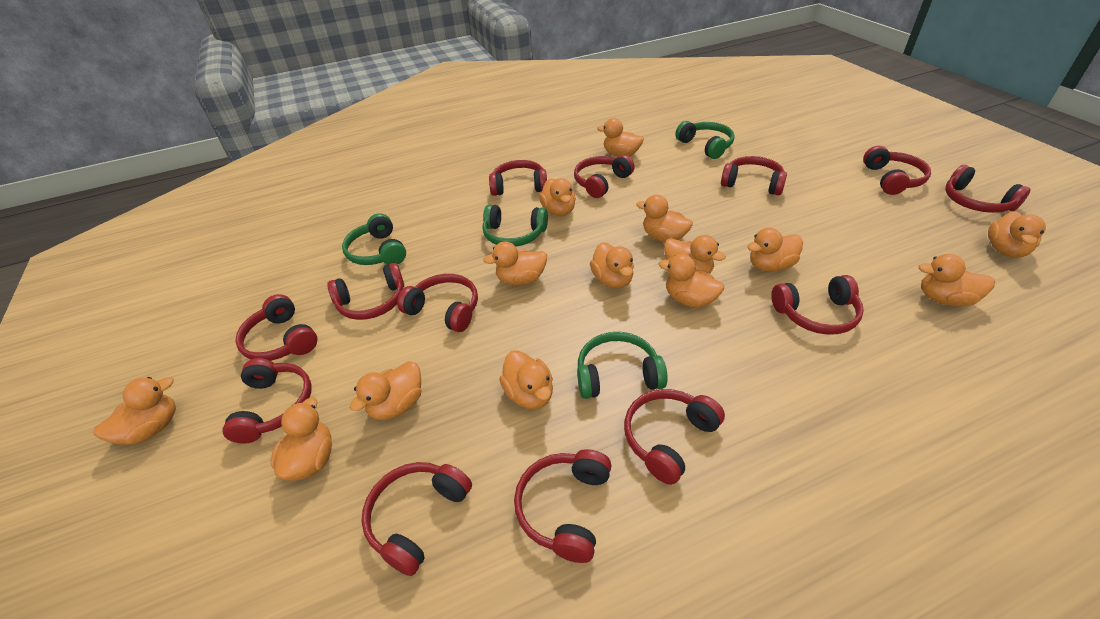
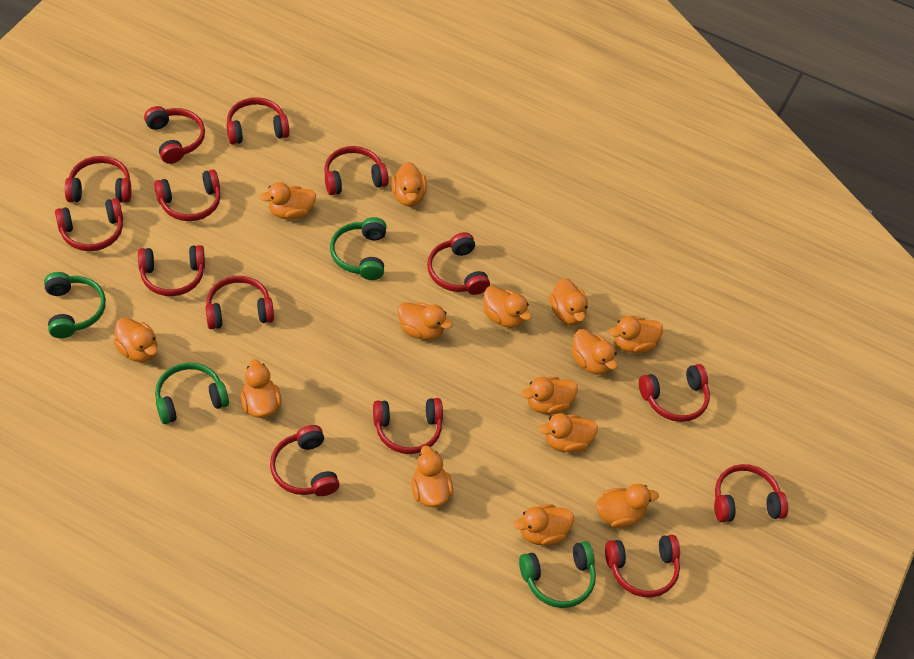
red headphones: 13 -> 14

